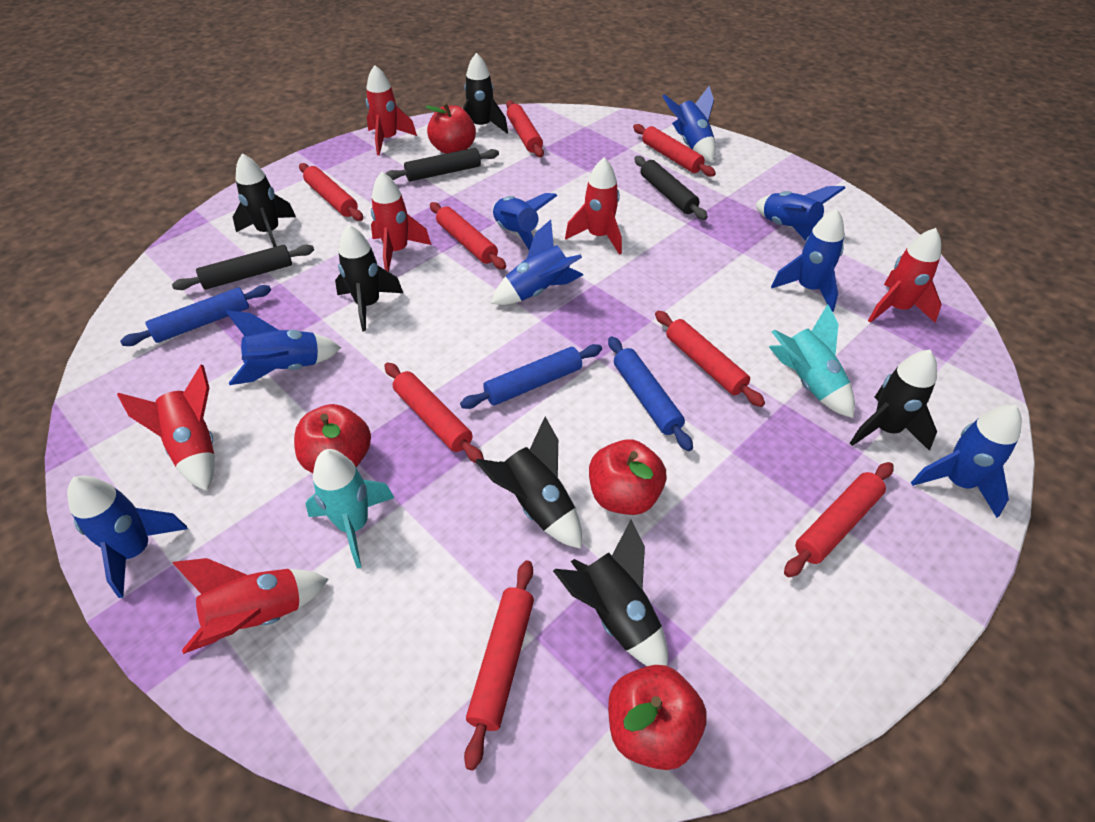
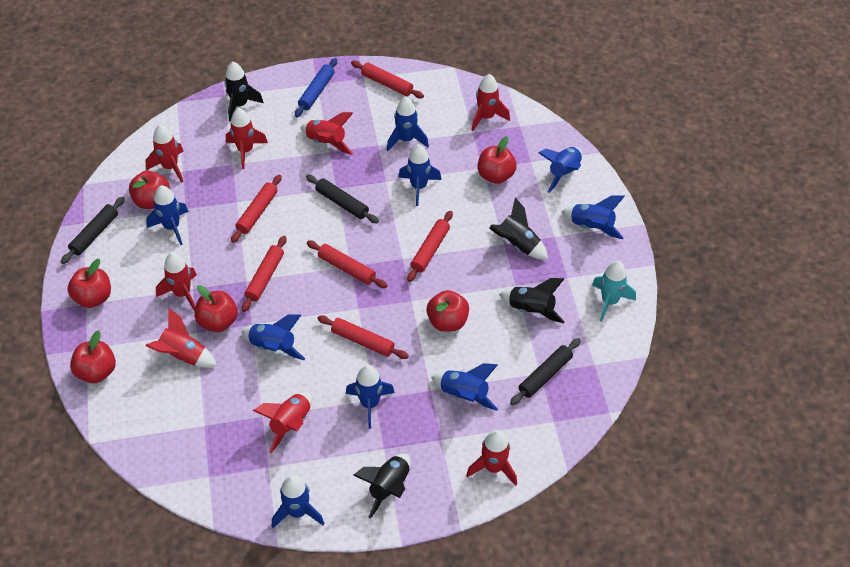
black rocket: 6 -> 4
blue rocket: 8 -> 9
blue rolling pin: 3 -> 1
red apple: 4 -> 6
red rocket: 6 -> 8
red rolling pin: 8 -> 6
turquoise rocket: 2 -> 1

